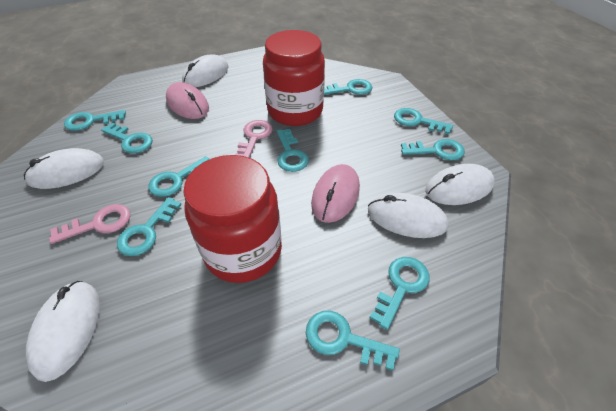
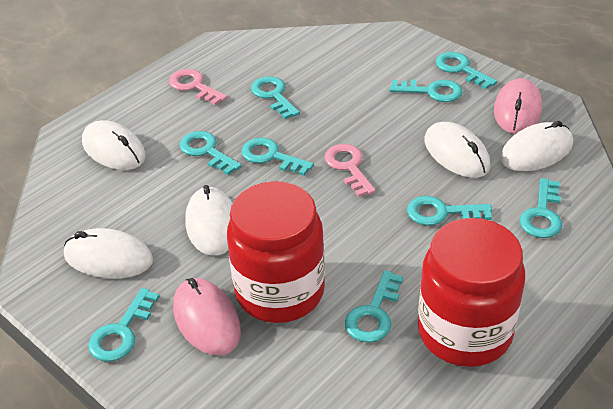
turquoise key: 10 -> 9

